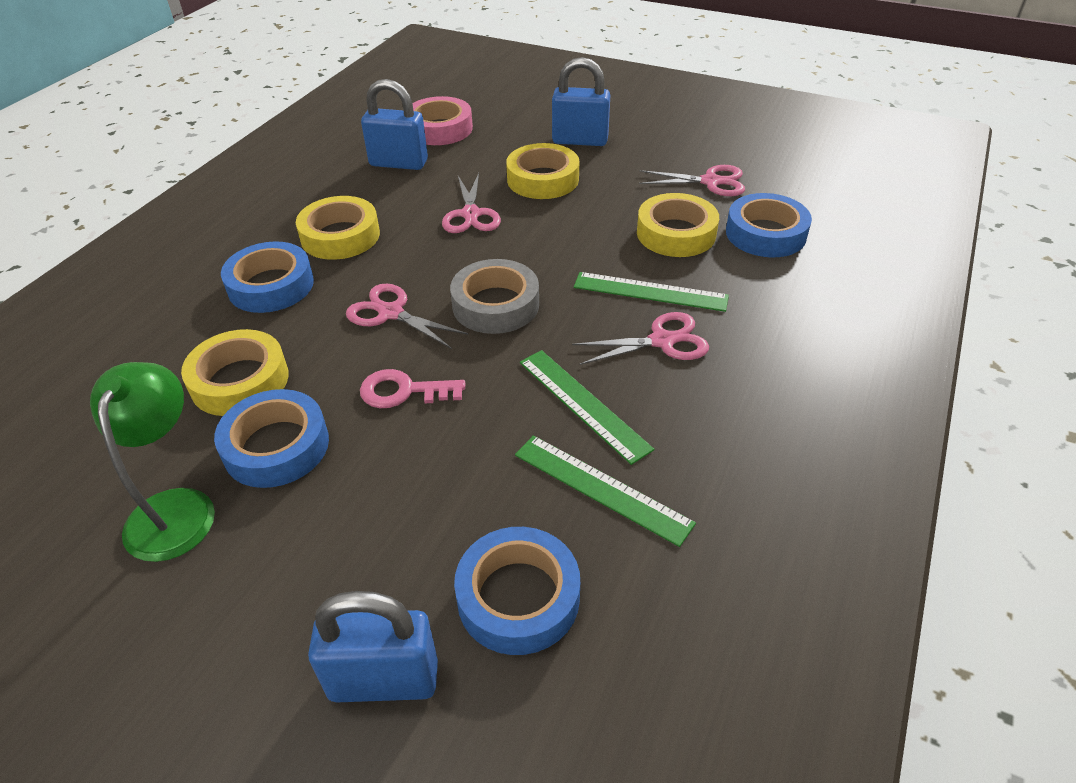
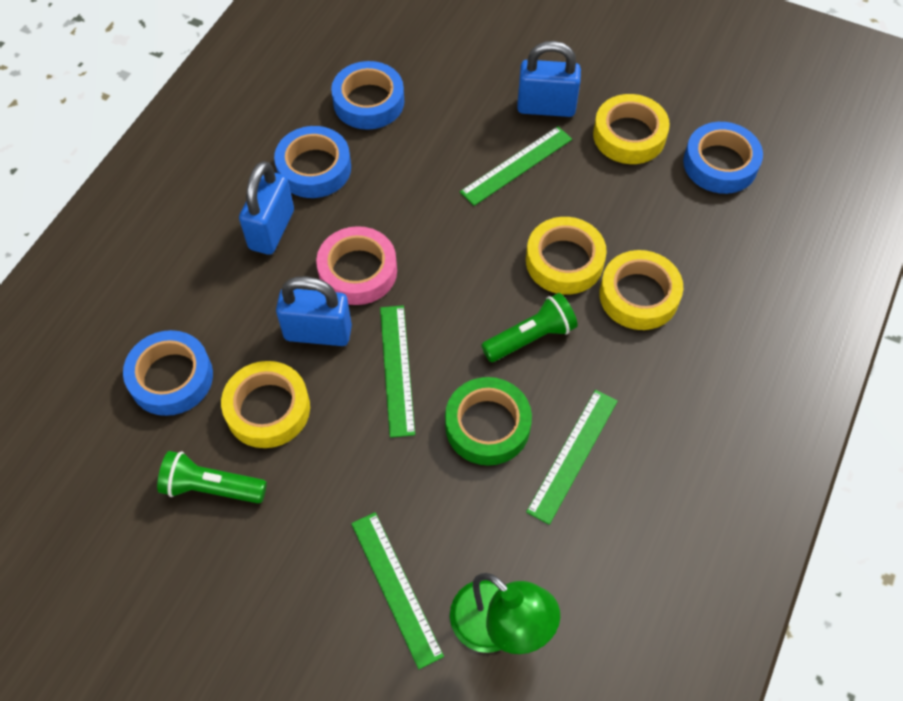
green flashlight: 0 -> 2
green ruler: 3 -> 4
green tape: 0 -> 1
grey tape: 1 -> 0
pink key: 1 -> 0
pink scissors: 4 -> 0

